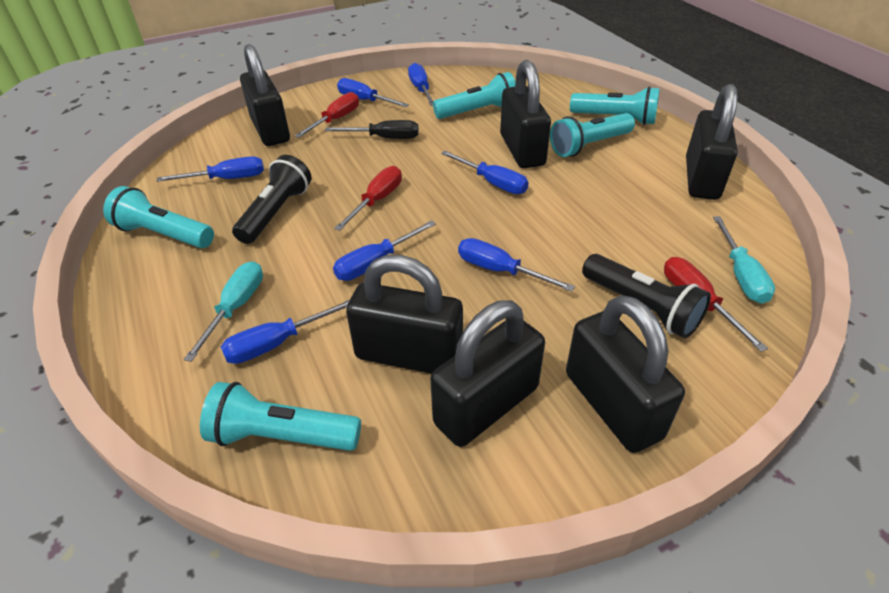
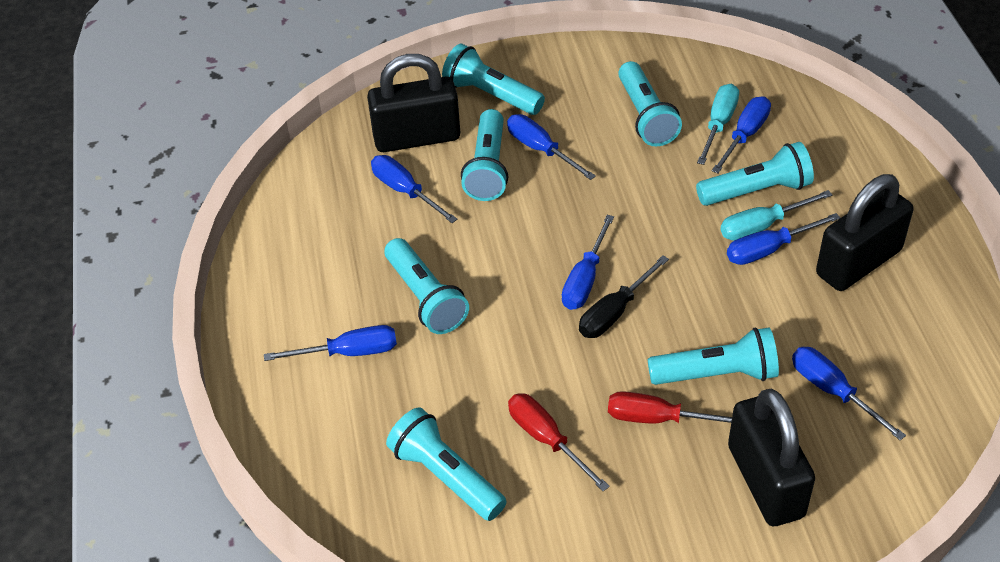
black flashlight: 2 -> 0
black padlock: 6 -> 3
red screwdriver: 3 -> 2
turquoise flashlight: 5 -> 7

